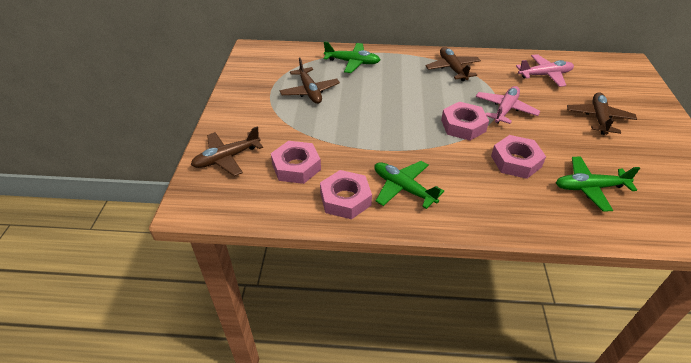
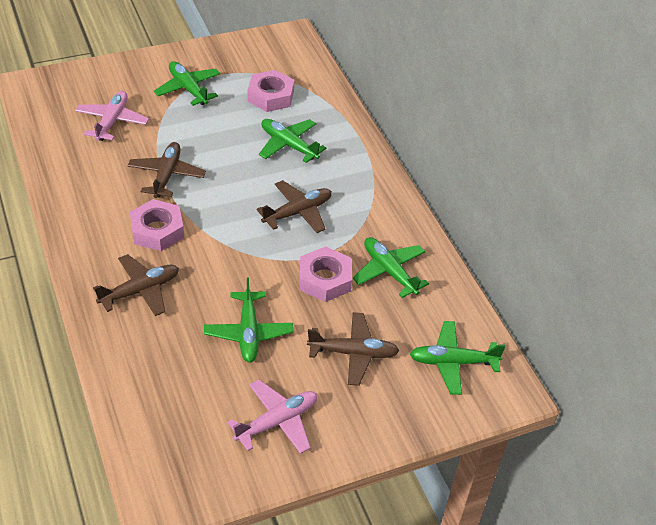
green plane: 3 -> 5
pink nut: 4 -> 3

